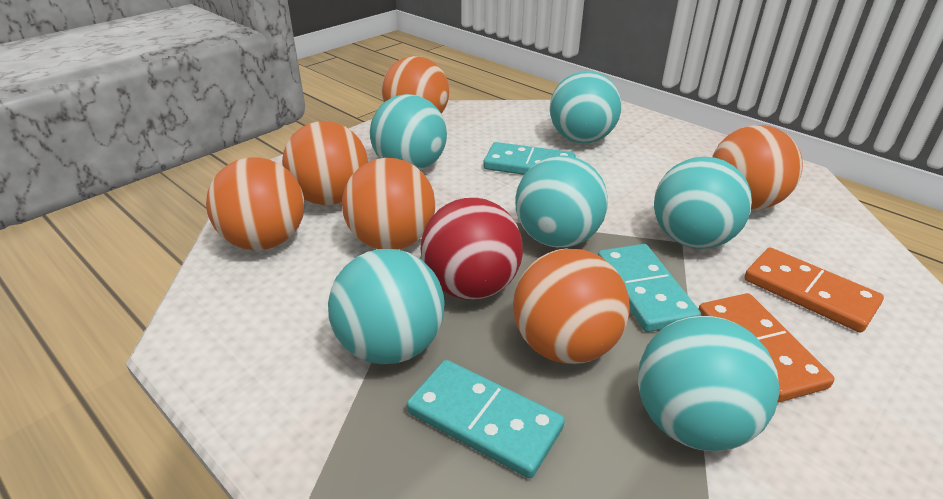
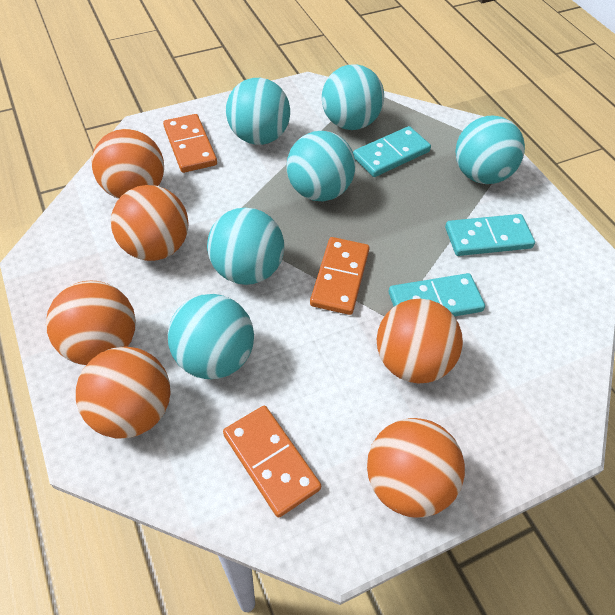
orange domino: 2 -> 3
red ball: 1 -> 0

